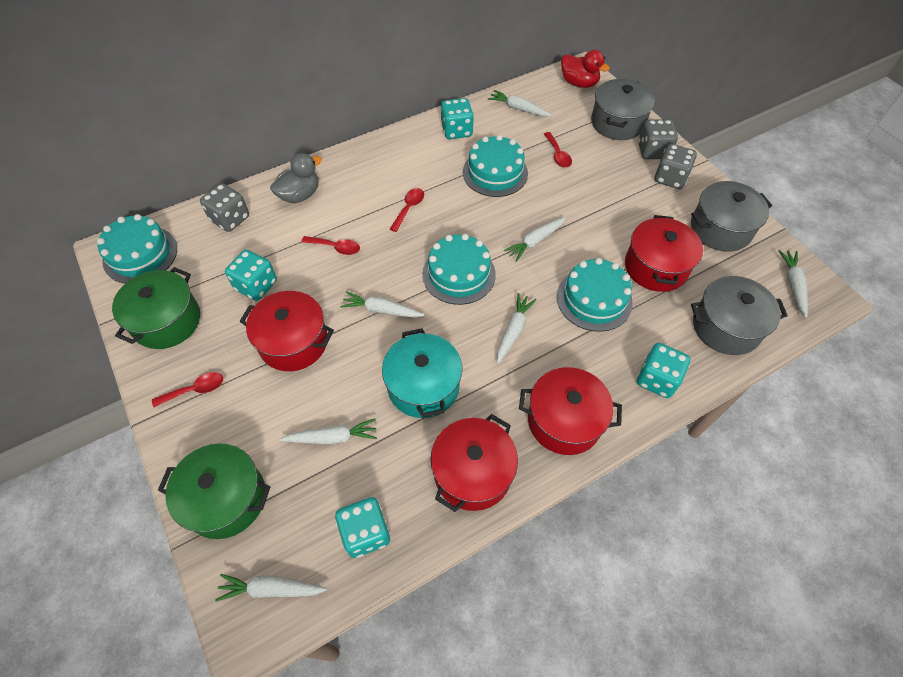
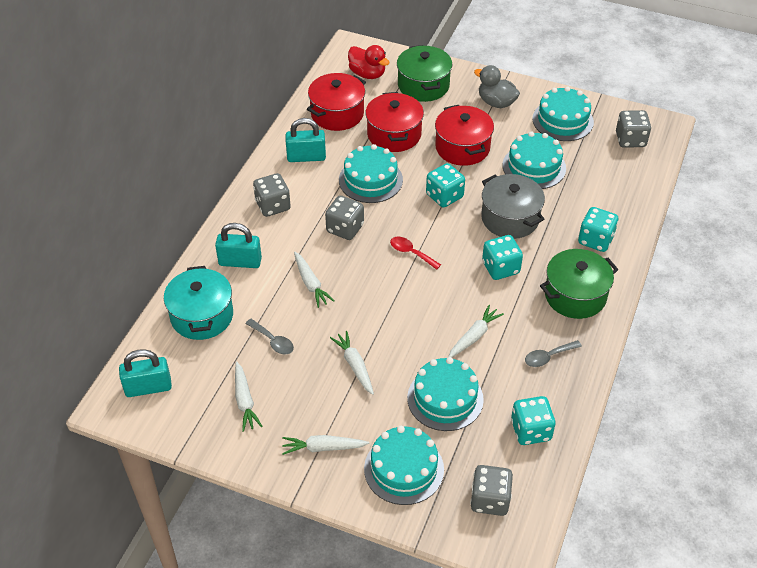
grey dice: 3 -> 4
grey pot: 3 -> 1
grey spoon: 0 -> 2
red pot: 4 -> 3
red spoon: 4 -> 1
turquoise cake: 4 -> 5
turquoise padlock: 0 -> 3
white carrot: 7 -> 5

